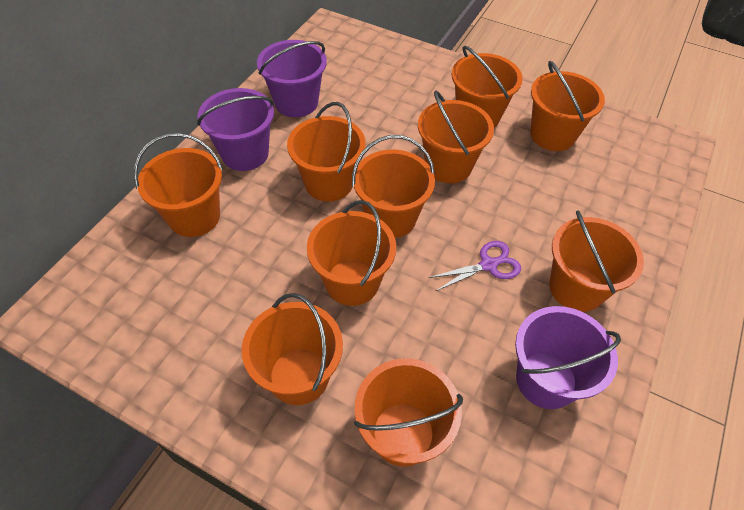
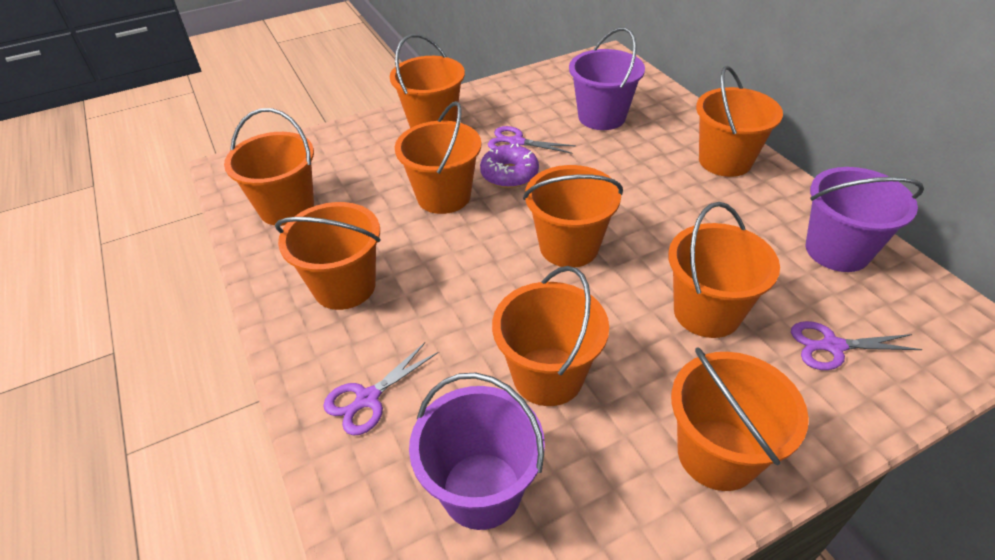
orange bucket: 10 -> 9
purple donut: 0 -> 1
purple scissors: 1 -> 3

